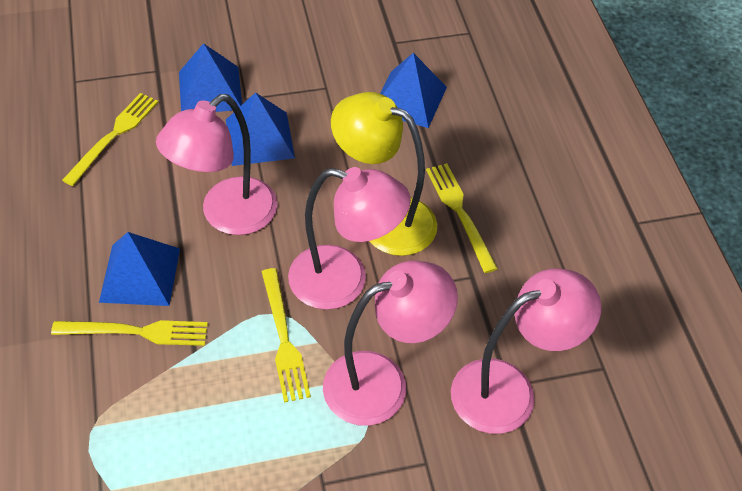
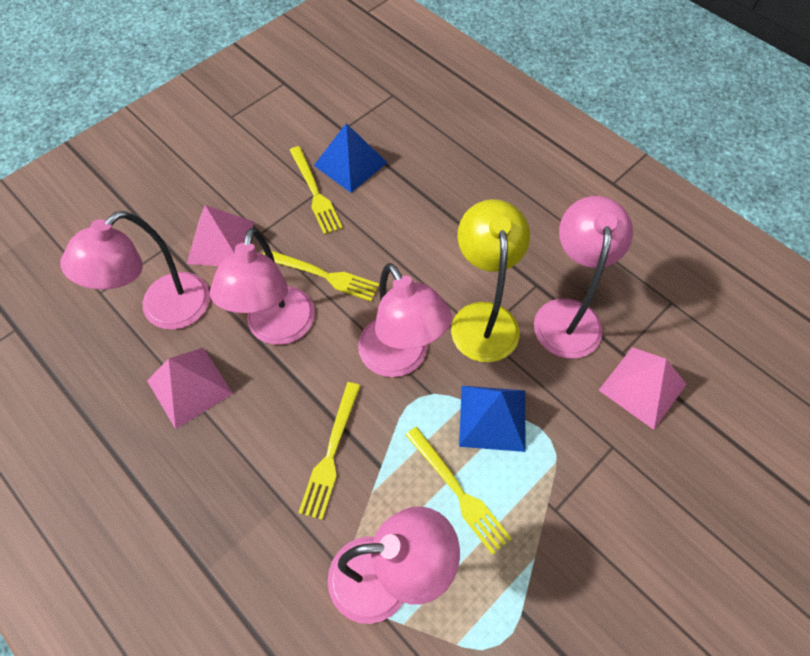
blue pyramid: 4 -> 2
pink lamp: 4 -> 5
pink pyramid: 0 -> 3

